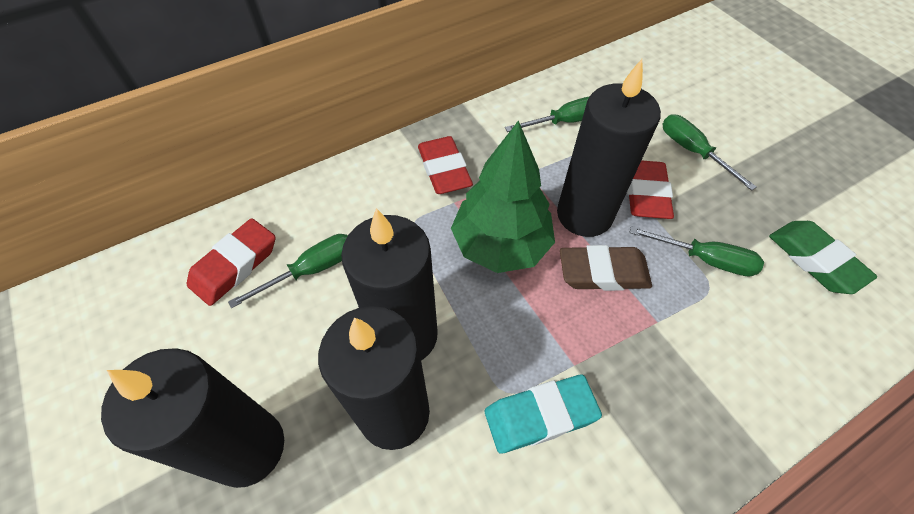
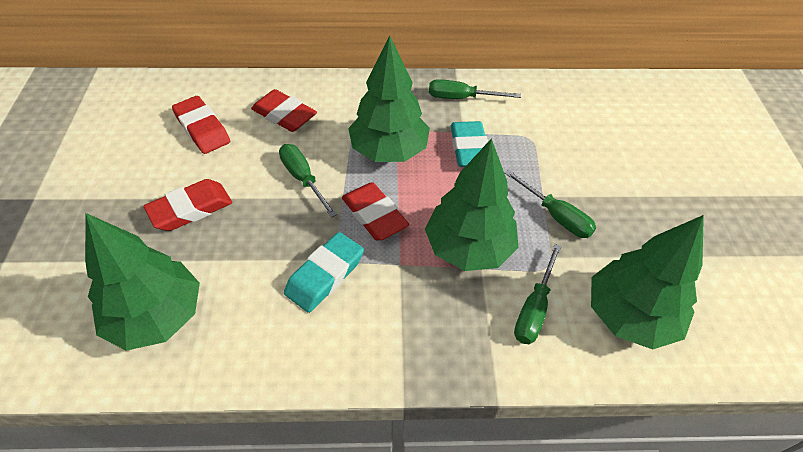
black candle: 4 -> 0
brown eraser: 1 -> 0
green eraser: 1 -> 0
green tree: 1 -> 4
red eraser: 3 -> 4
turquoise eraser: 1 -> 2

